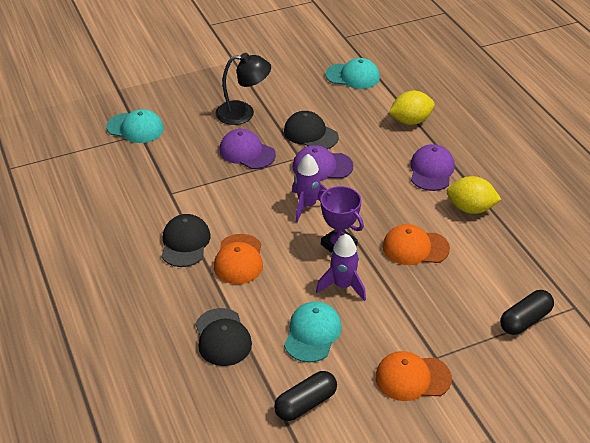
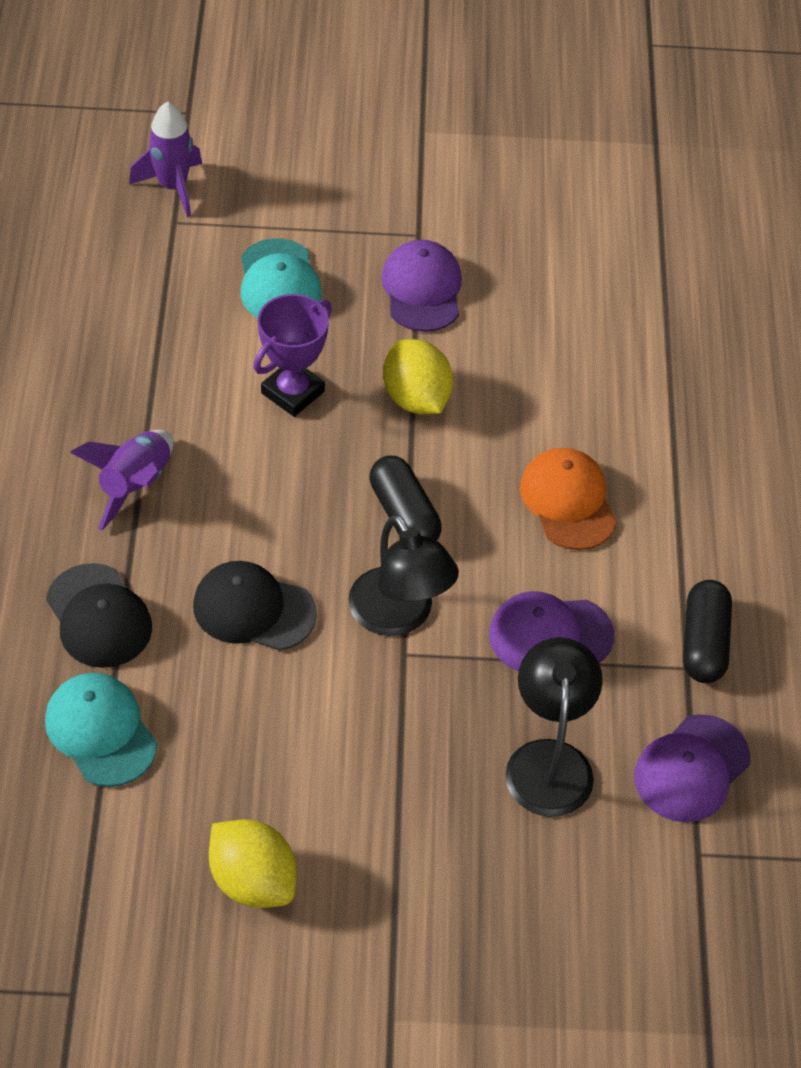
black cap: 3 -> 2
black lamp: 1 -> 2
orange cap: 3 -> 1
turquoise cap: 3 -> 2

